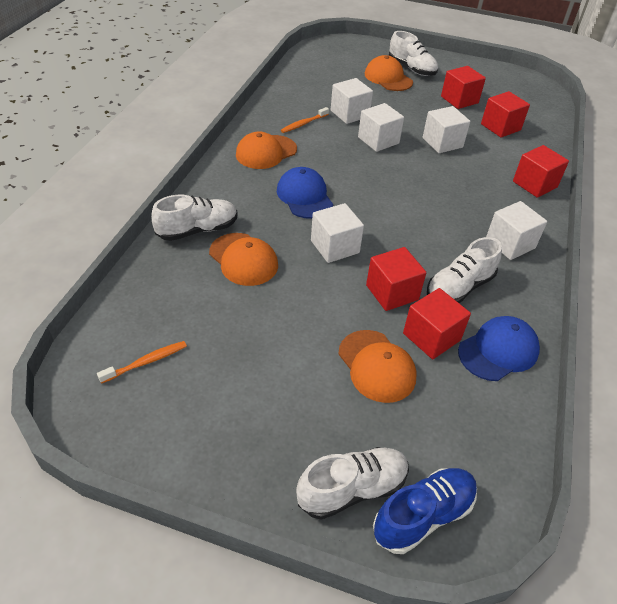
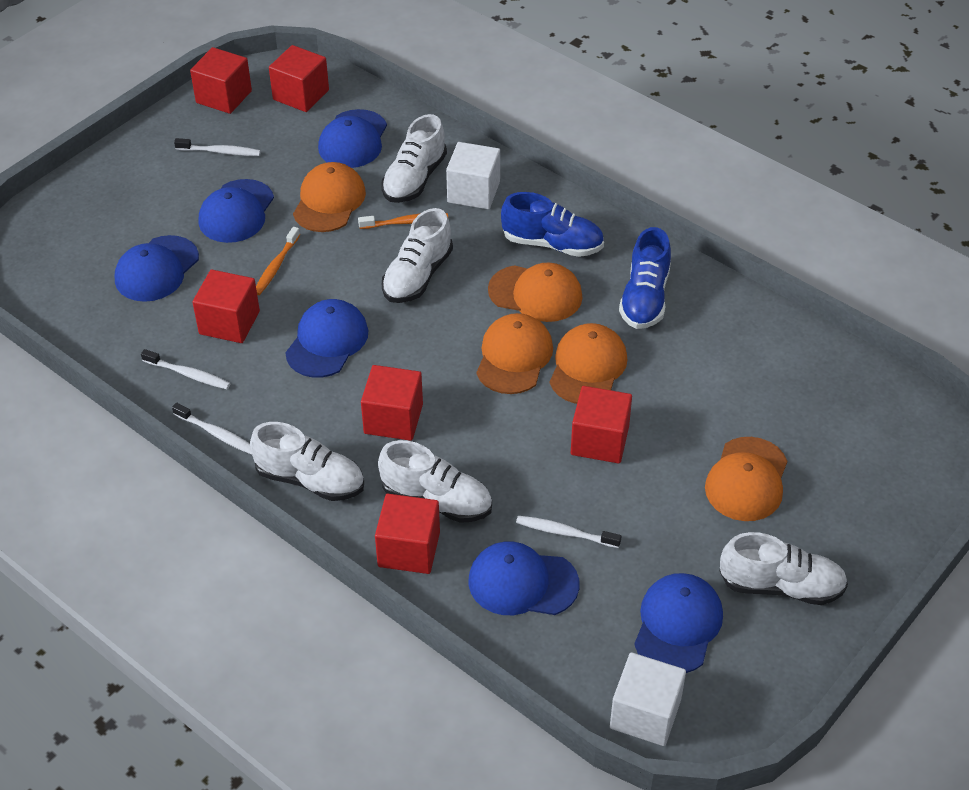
blue cap: 2 -> 6
blue shoe: 1 -> 2
orange cap: 4 -> 5
red cube: 5 -> 6
white cube: 5 -> 2
white shoe: 4 -> 5
white toothbrush: 0 -> 4

